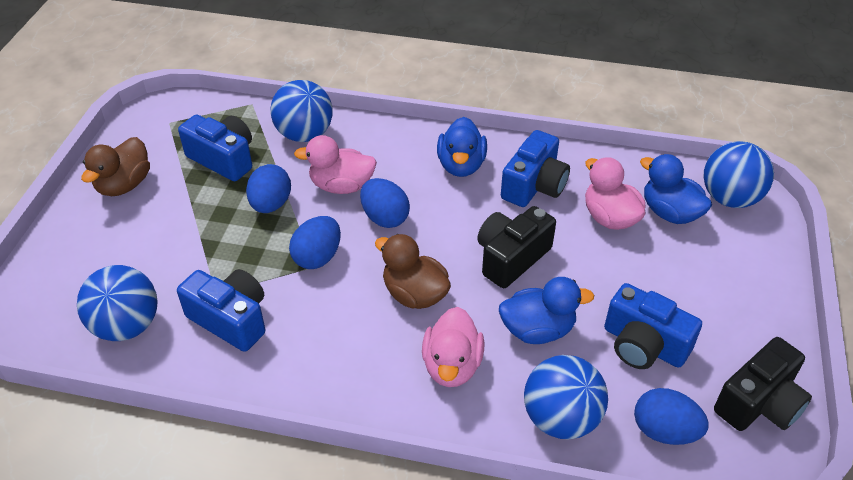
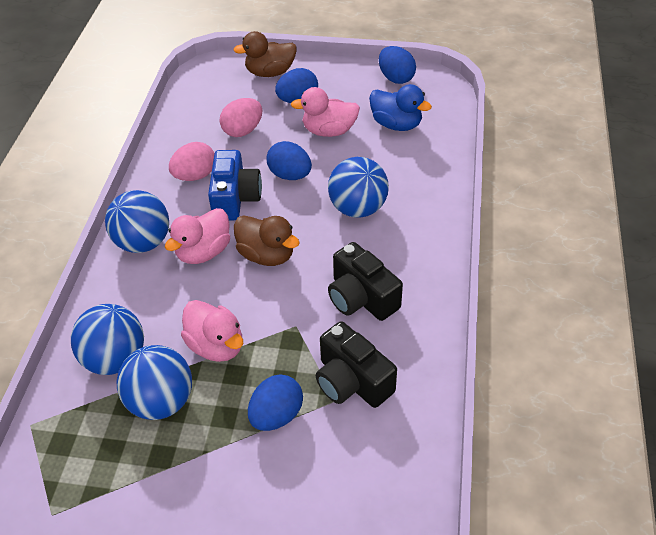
blue camera: 4 -> 1
blue duck: 3 -> 1
pink egg: 0 -> 2

